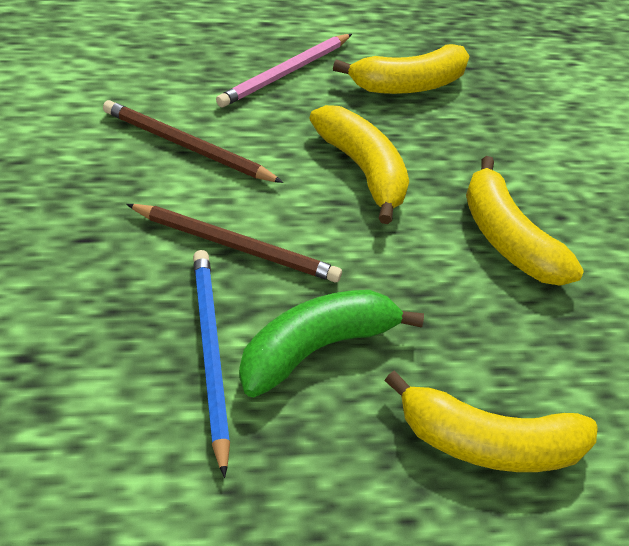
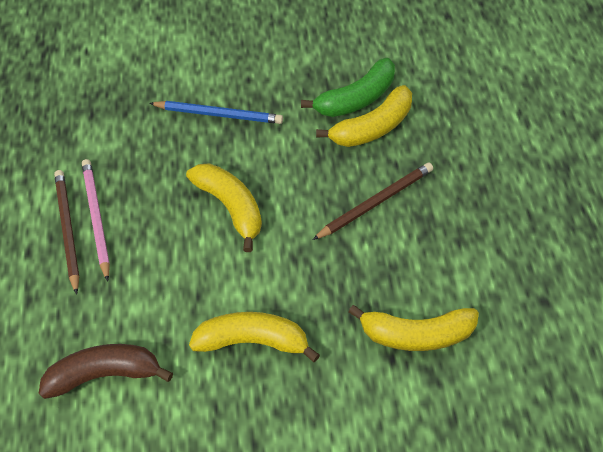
brown banana: 0 -> 1

